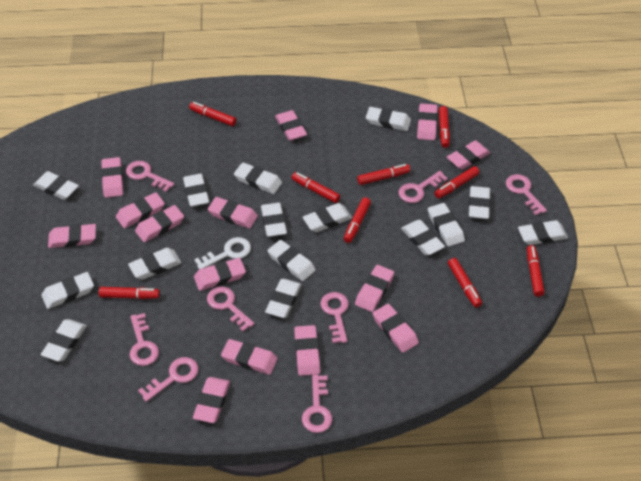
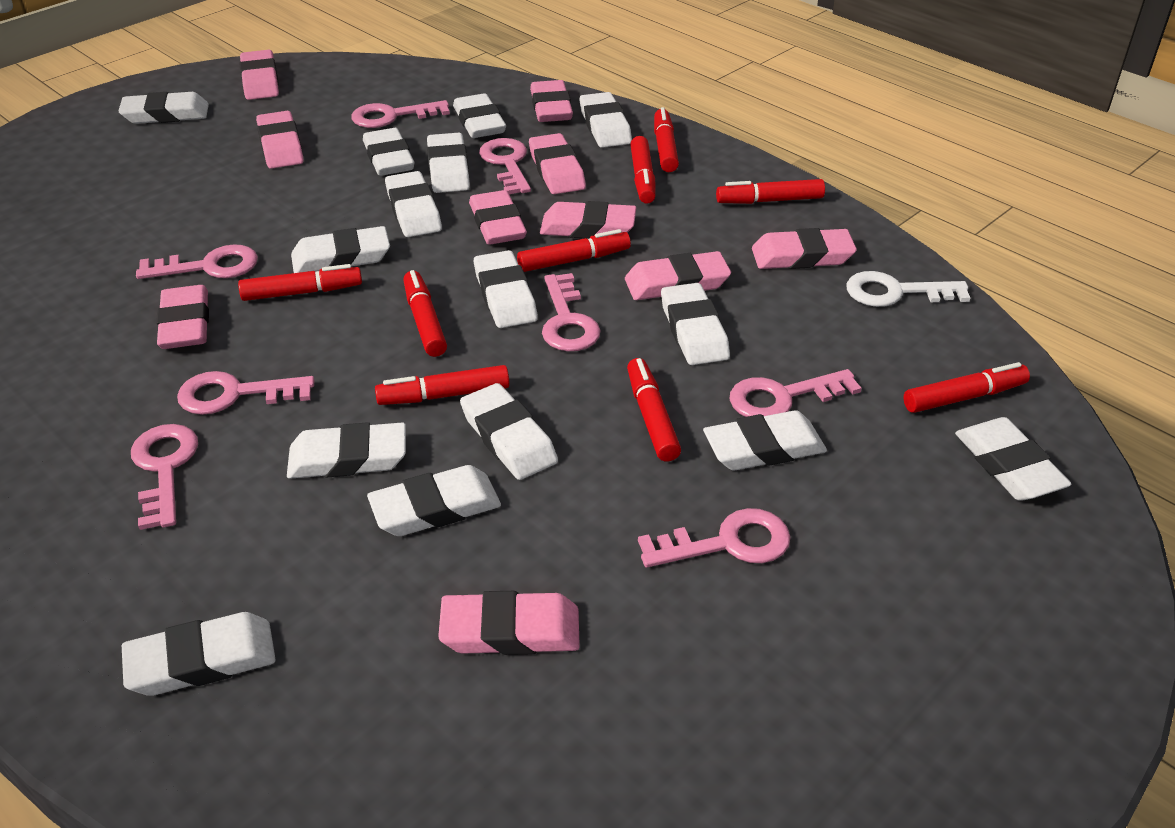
pink eraser: 14 -> 10

